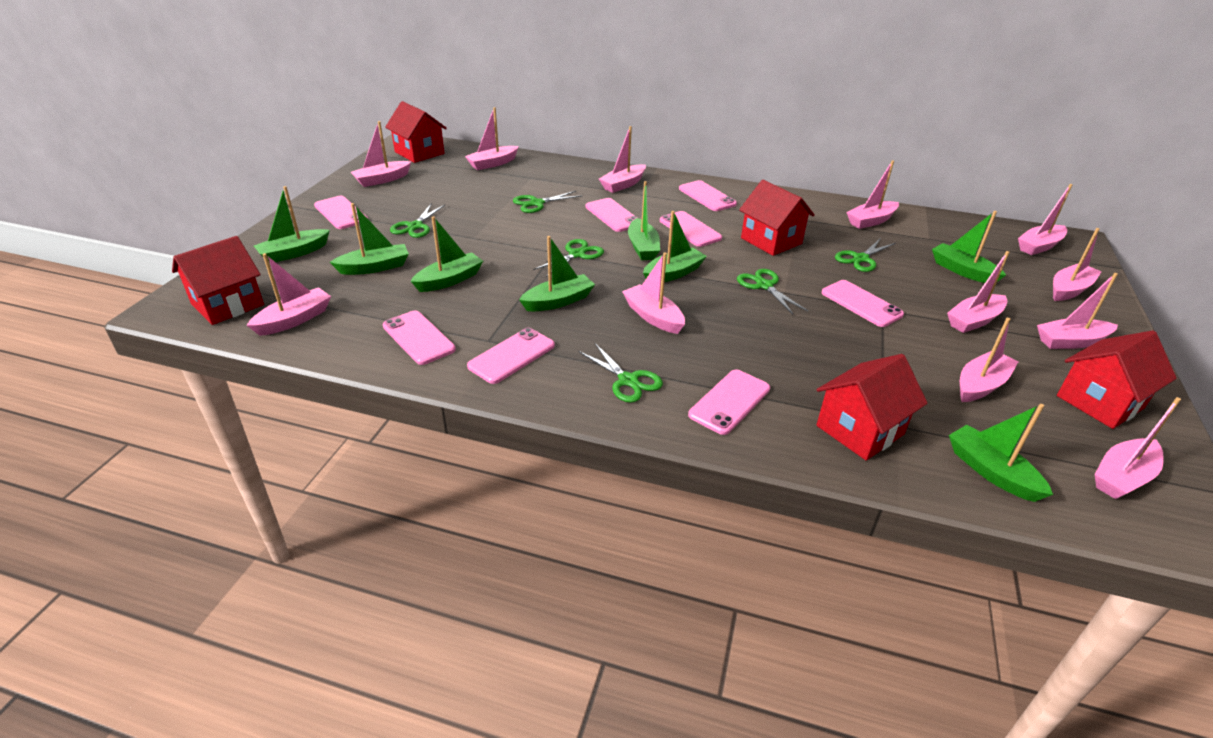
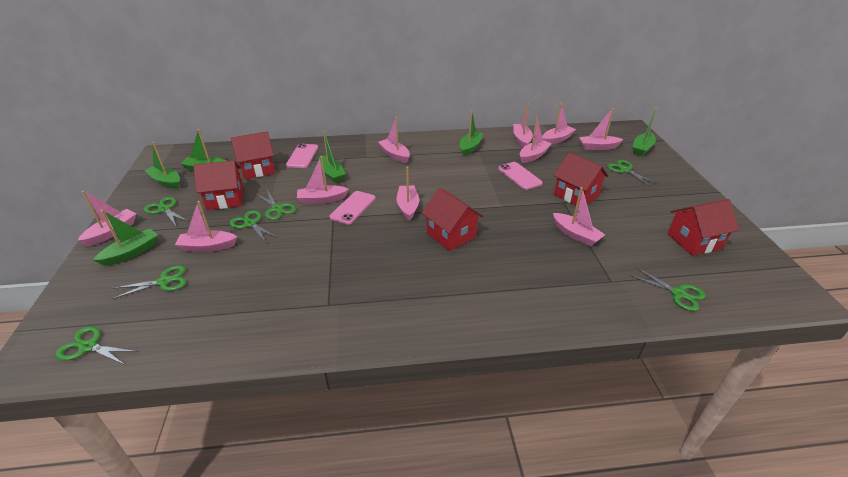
green boat: 8 -> 6
green scissors: 6 -> 7
pink boat: 12 -> 10
pink phone: 8 -> 3

